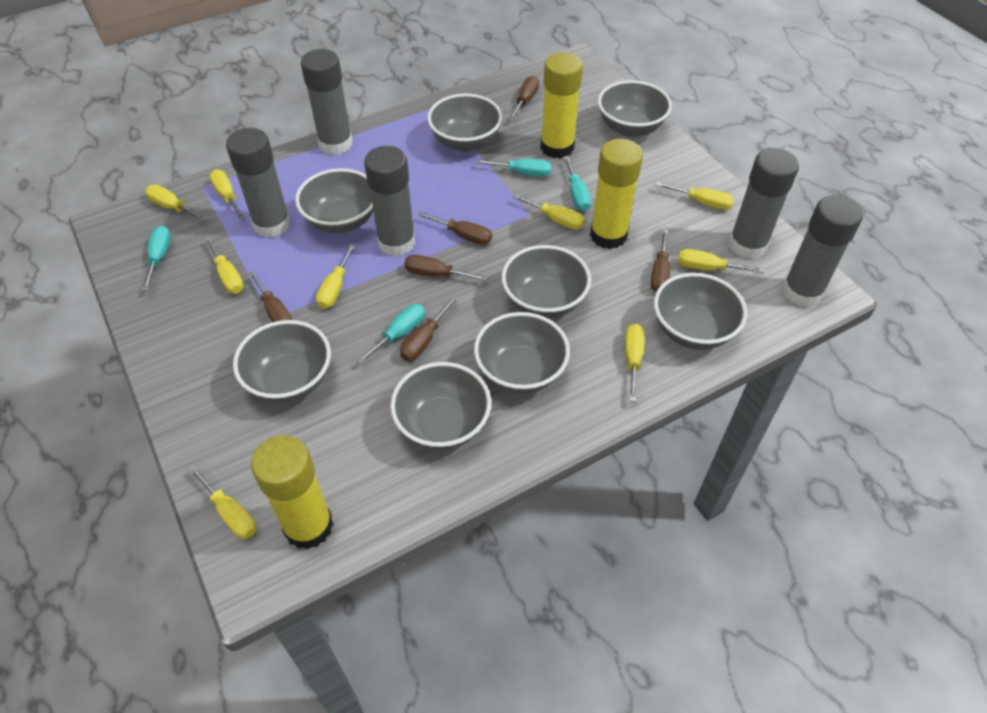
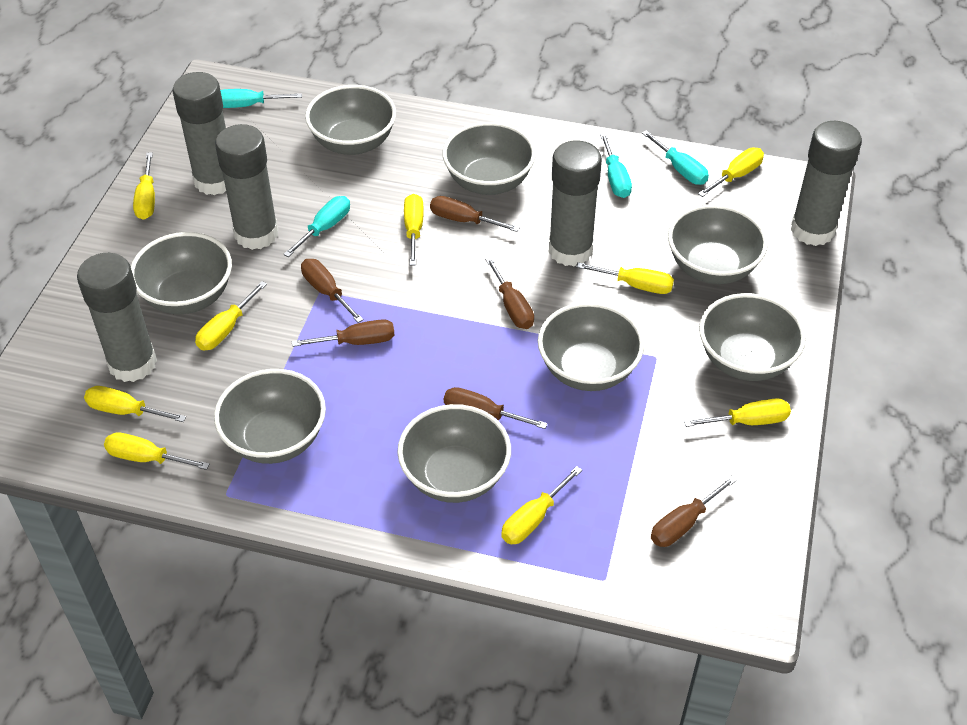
yellow glue stick: 3 -> 0

